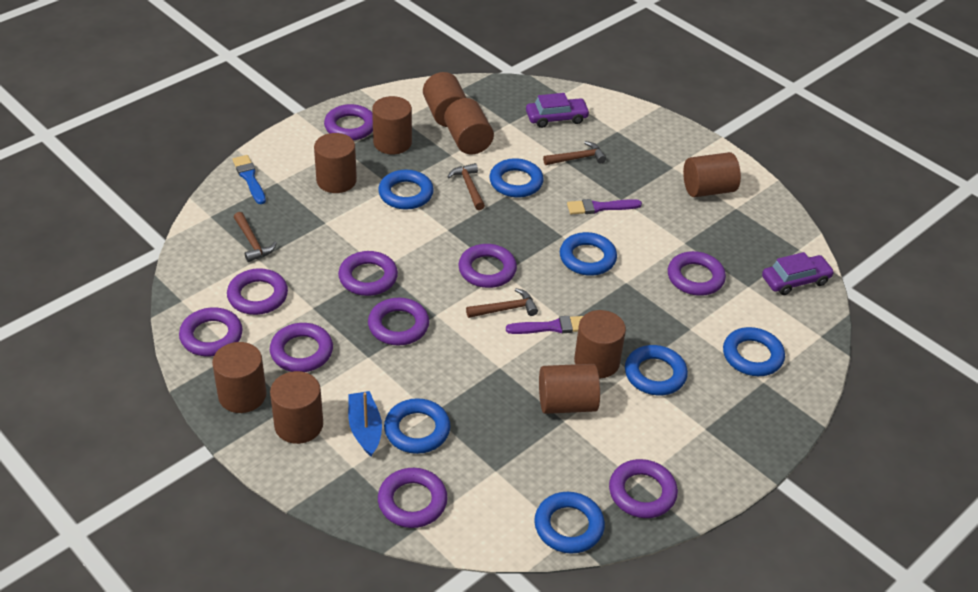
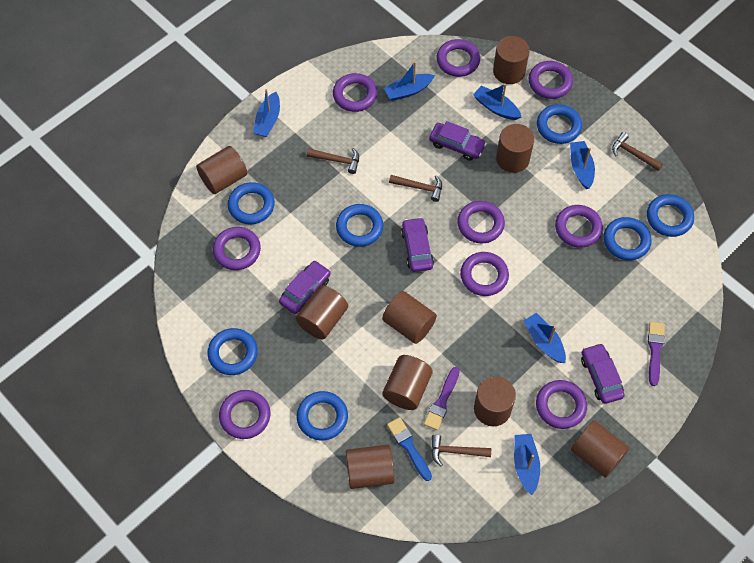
blue boat: 1 -> 6
purple car: 2 -> 4
purple ring: 10 -> 9

